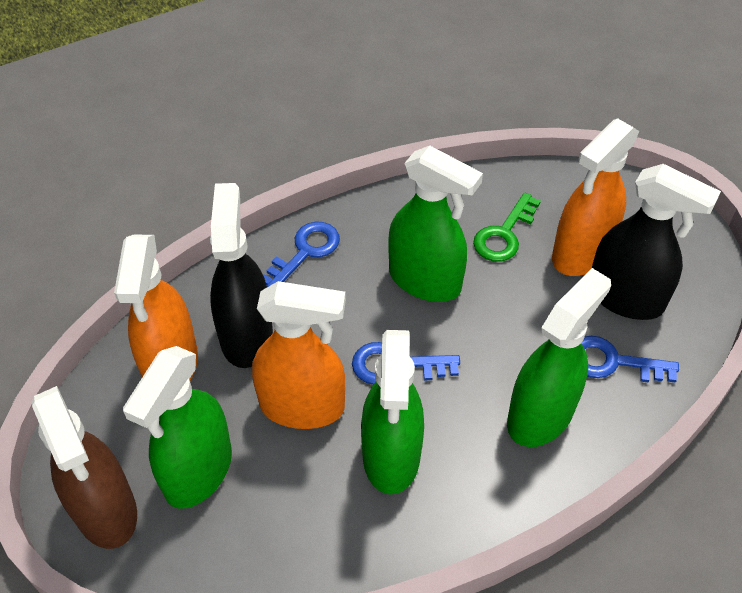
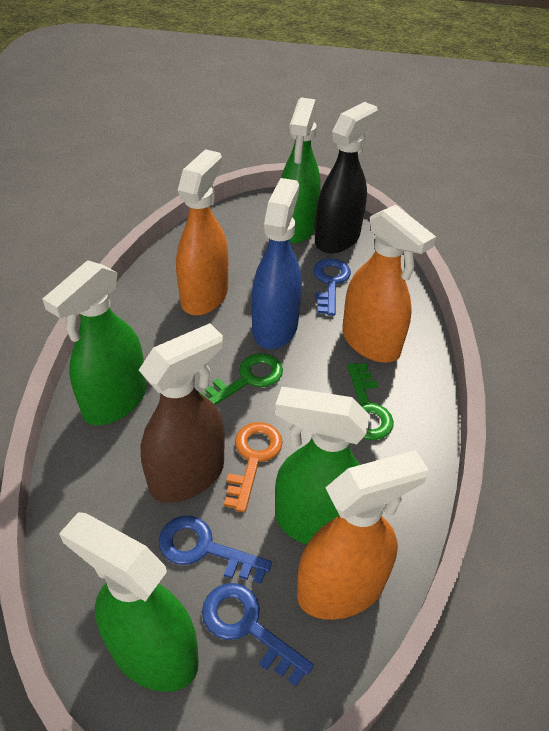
black spray bottle: 2 -> 1
blue spray bottle: 0 -> 1
green key: 1 -> 2
orange key: 0 -> 1

